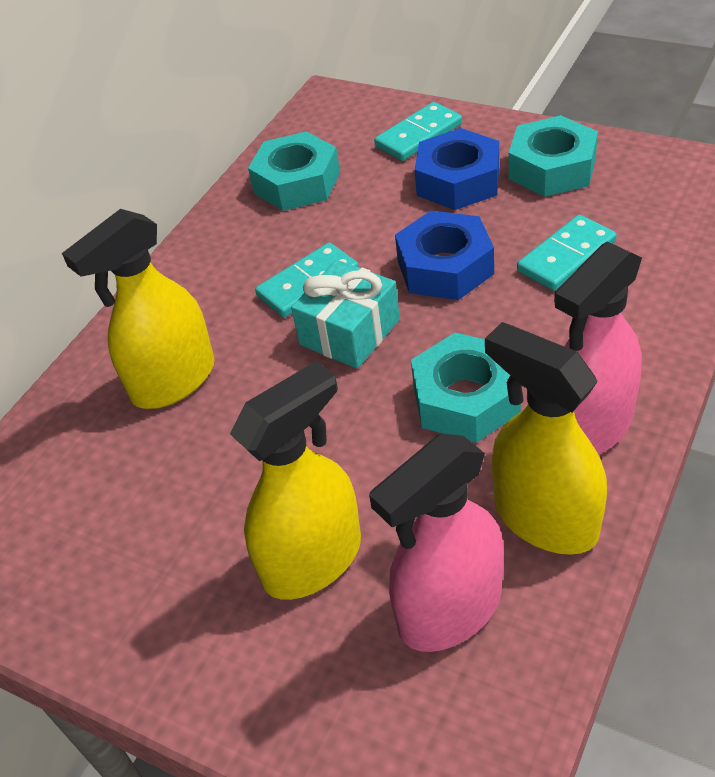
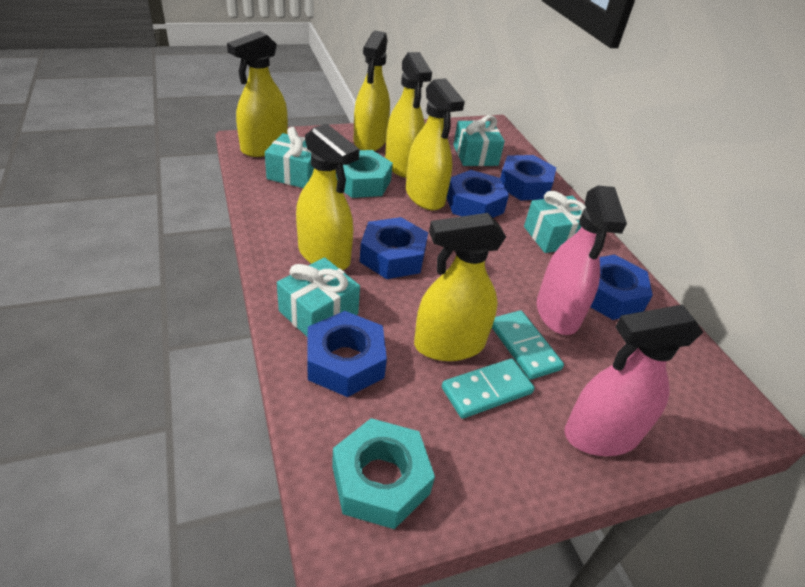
blue nut: 2 -> 5
turquoise domino: 3 -> 2
turquoise gift: 1 -> 4
turquoise nut: 3 -> 2
yellow spray bottle: 3 -> 6

